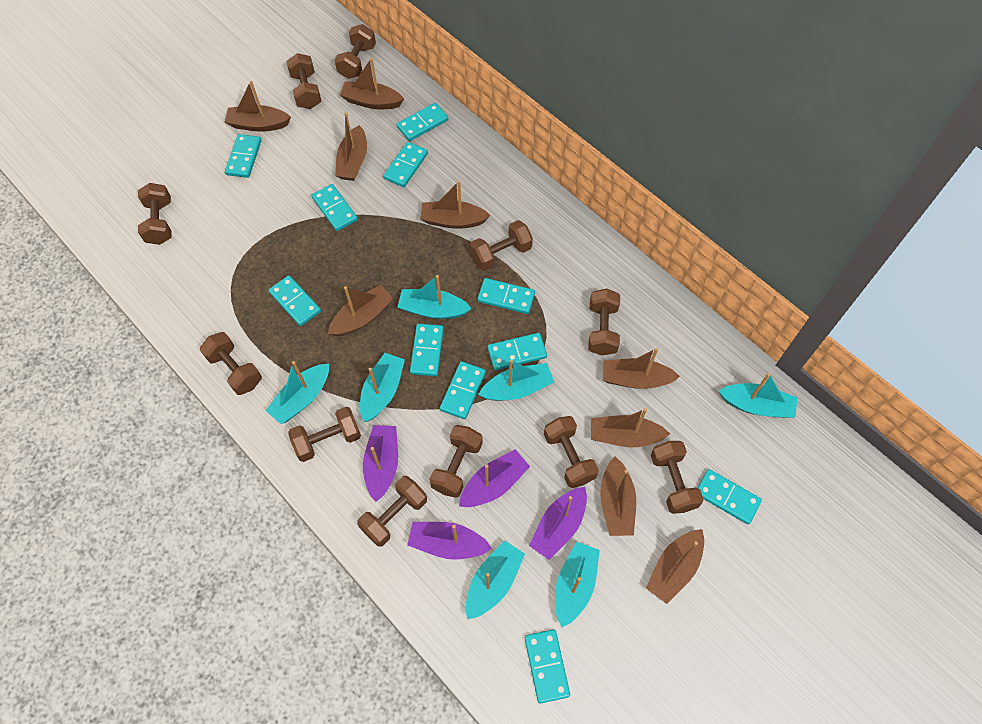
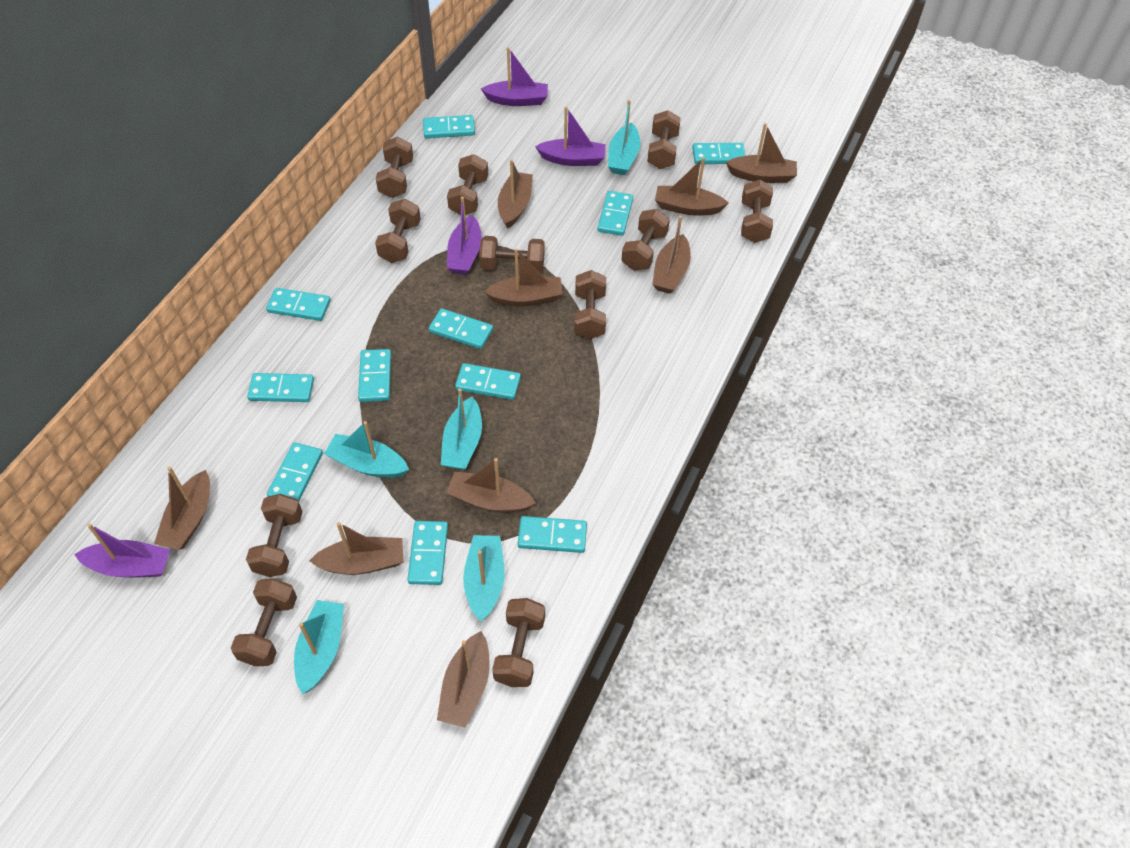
turquoise boat: 7 -> 5

